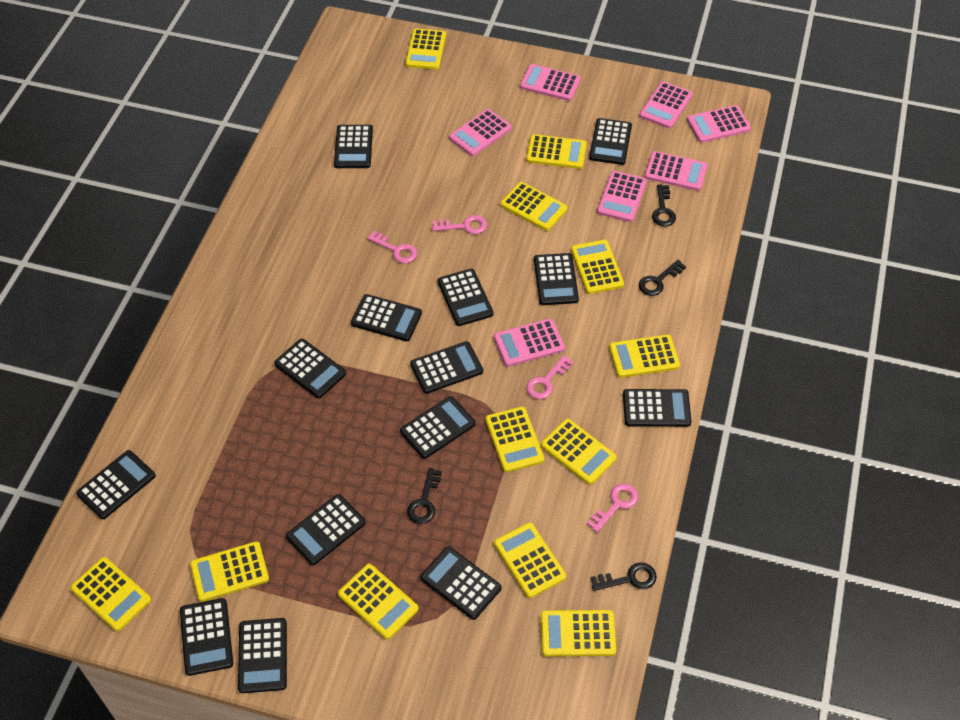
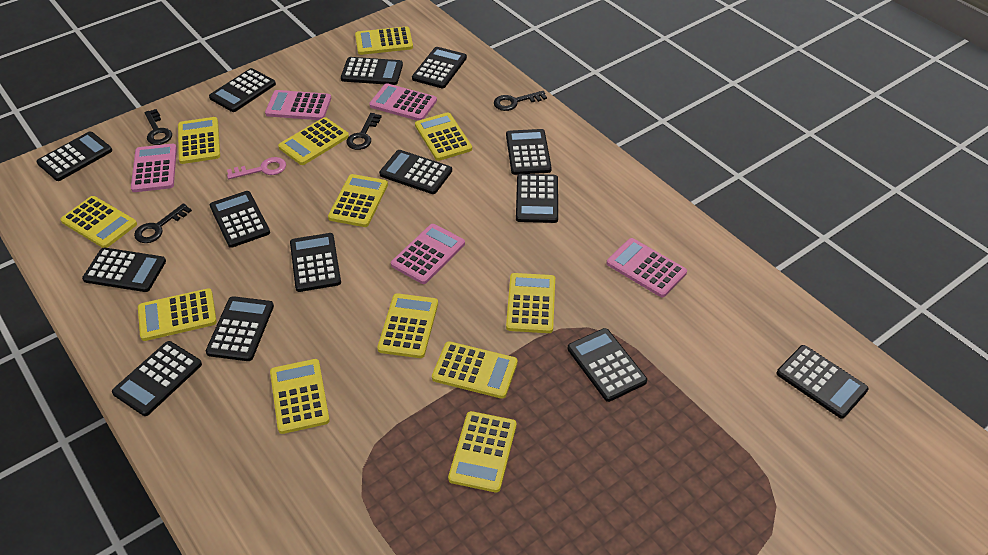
pink calculator: 7 -> 5
pink key: 4 -> 1

